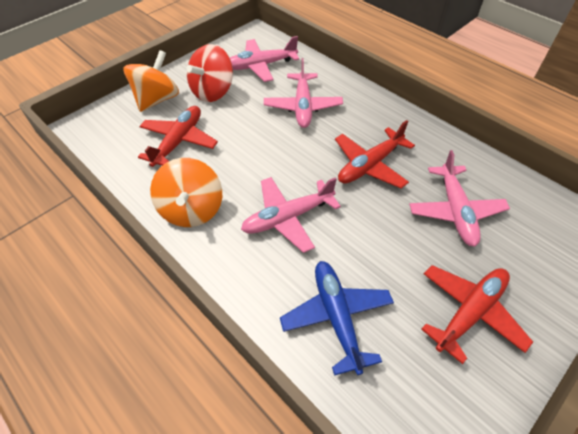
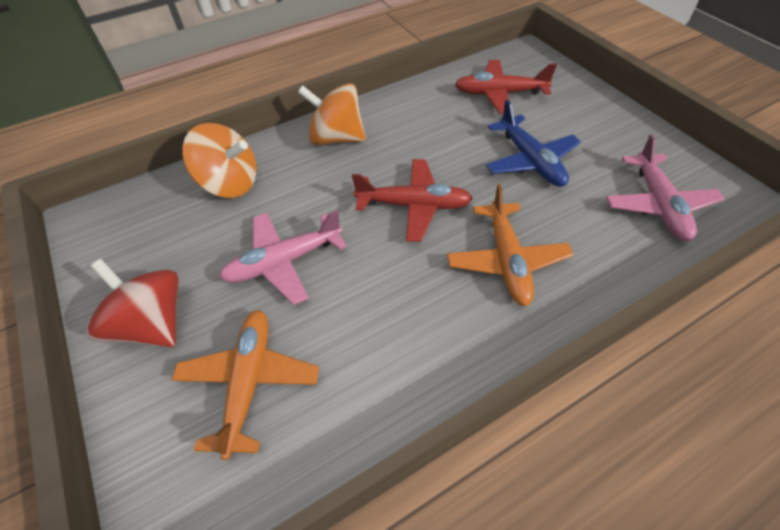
orange plane: 0 -> 2
pink plane: 4 -> 2
red plane: 3 -> 2

